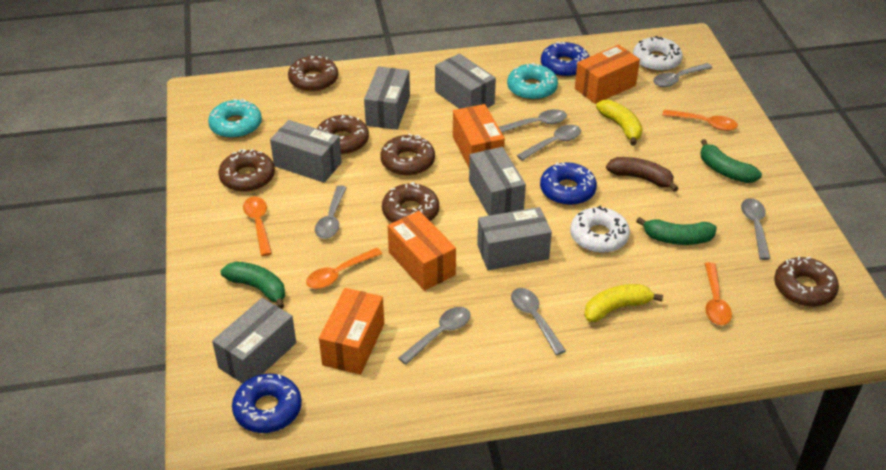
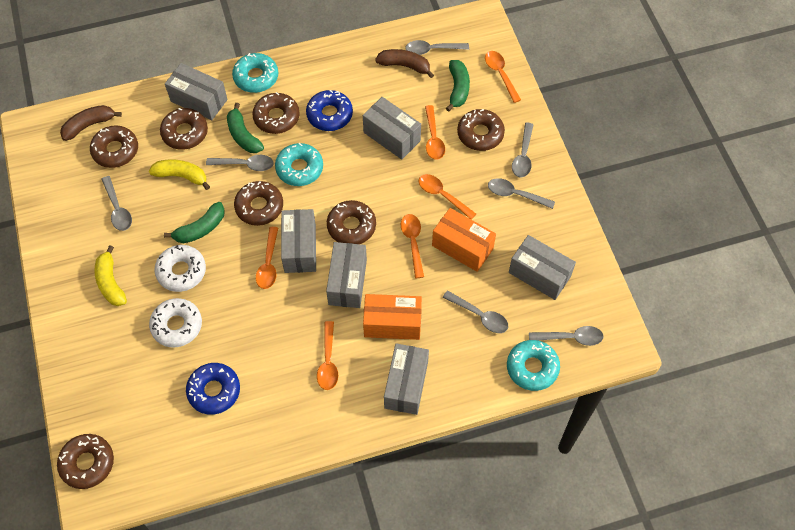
blue donut: 3 -> 2
brown banana: 1 -> 2
brown donut: 6 -> 7
orange box: 4 -> 2
orange spoon: 4 -> 6
turquoise donut: 2 -> 3

